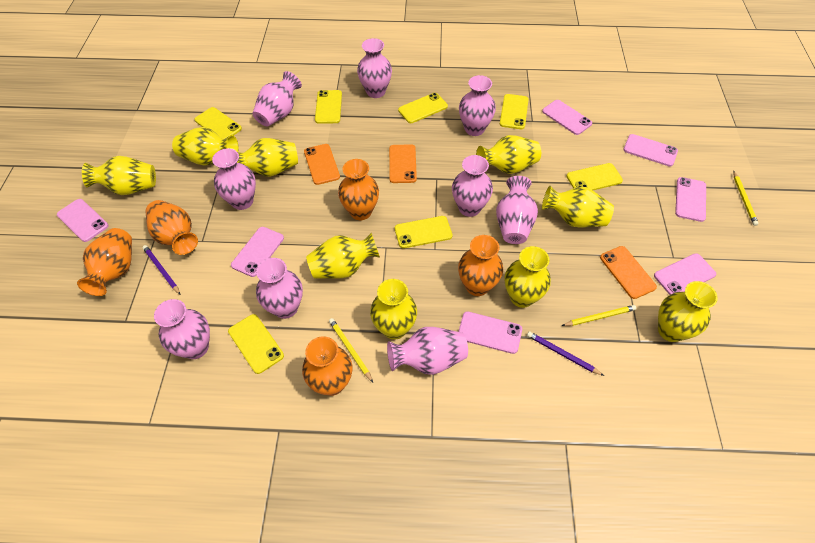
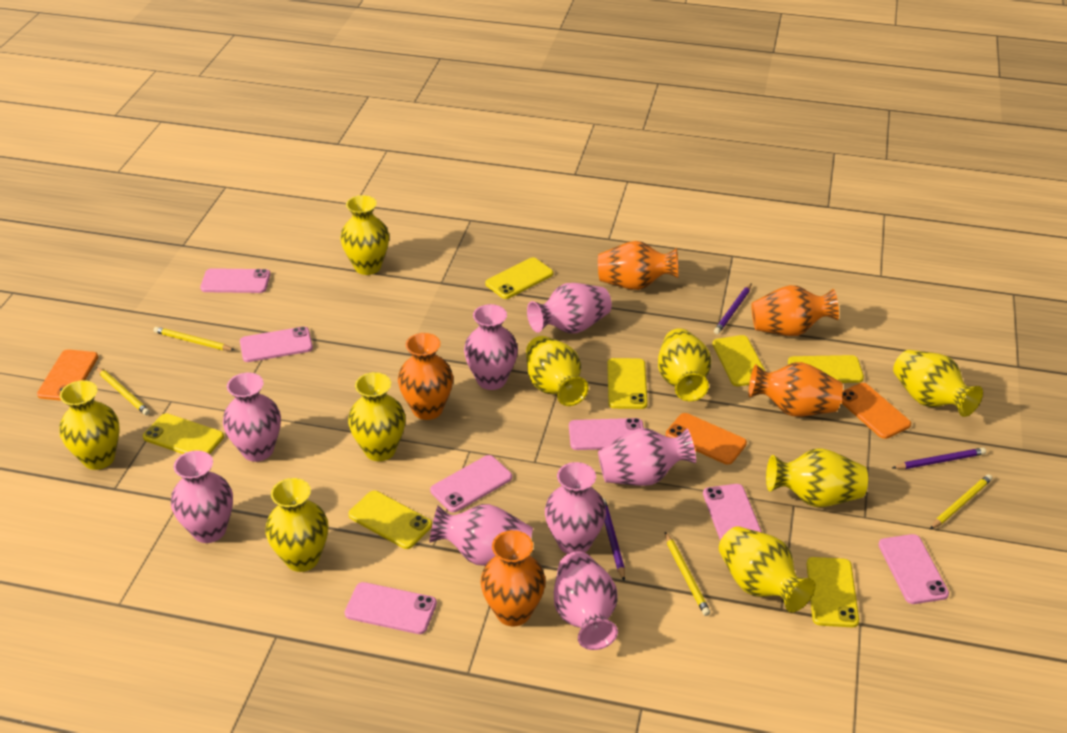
pink vase: 9 -> 8
purple pencil: 2 -> 3
yellow pencil: 3 -> 4

